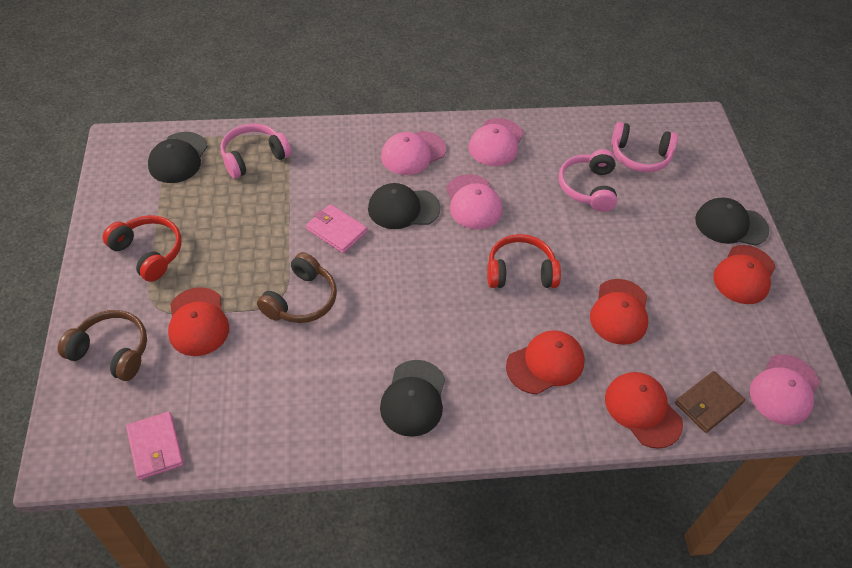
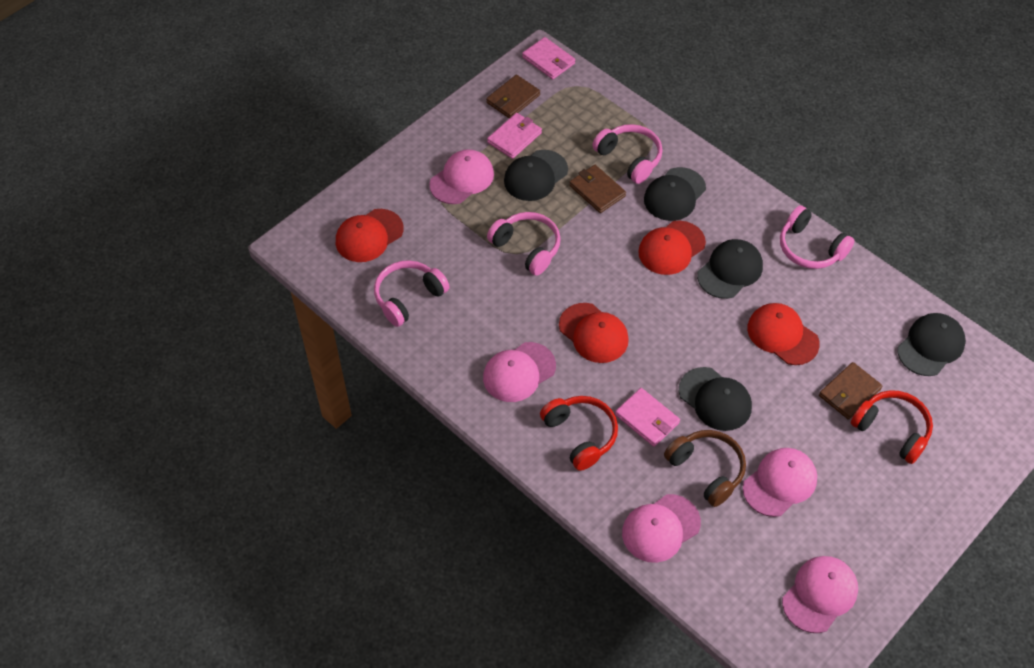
black cap: 4 -> 5
brown headphones: 2 -> 1
brown wallet: 1 -> 3
pink cap: 4 -> 5
pink headphones: 3 -> 4
pink wallet: 2 -> 3
red cap: 5 -> 4

